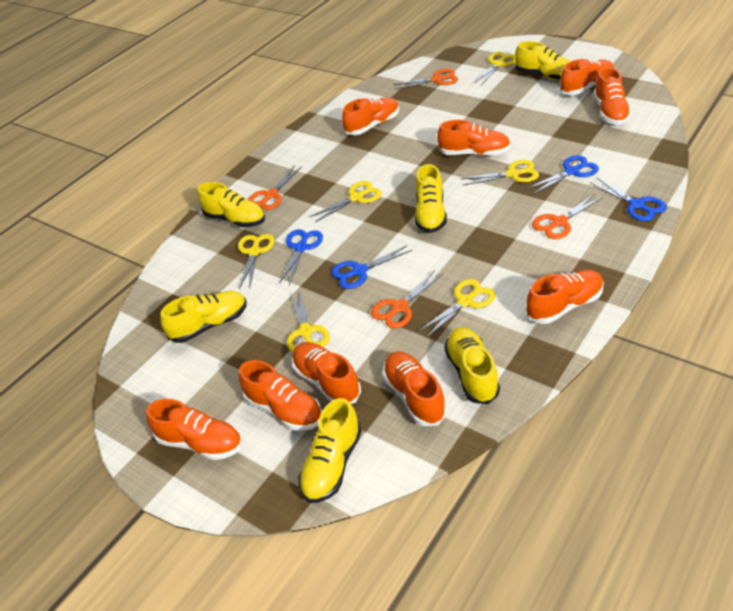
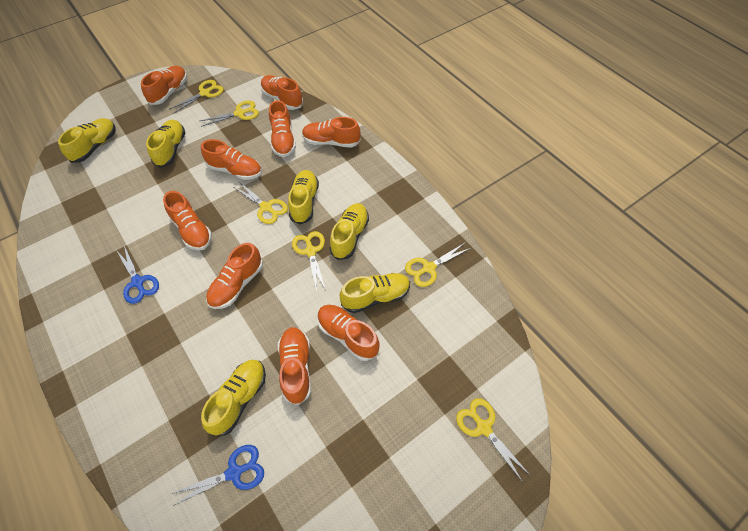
blue scissors: 4 -> 2
orange scissors: 4 -> 0

